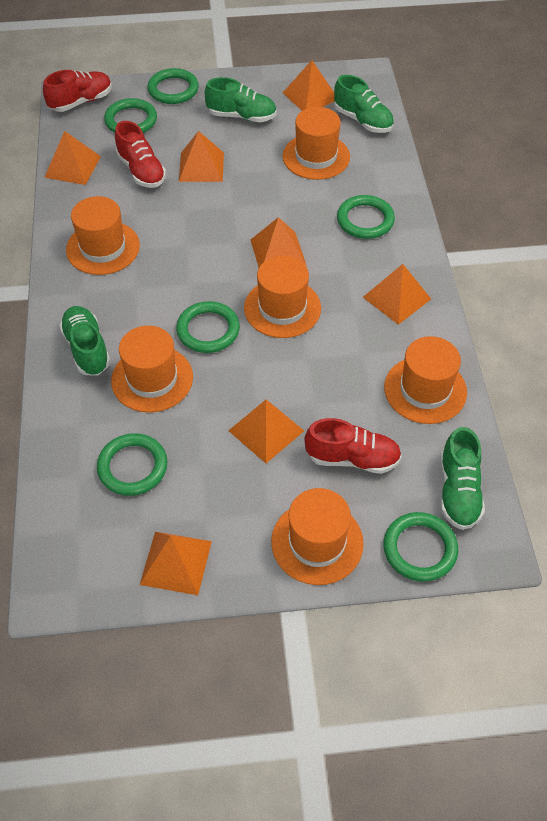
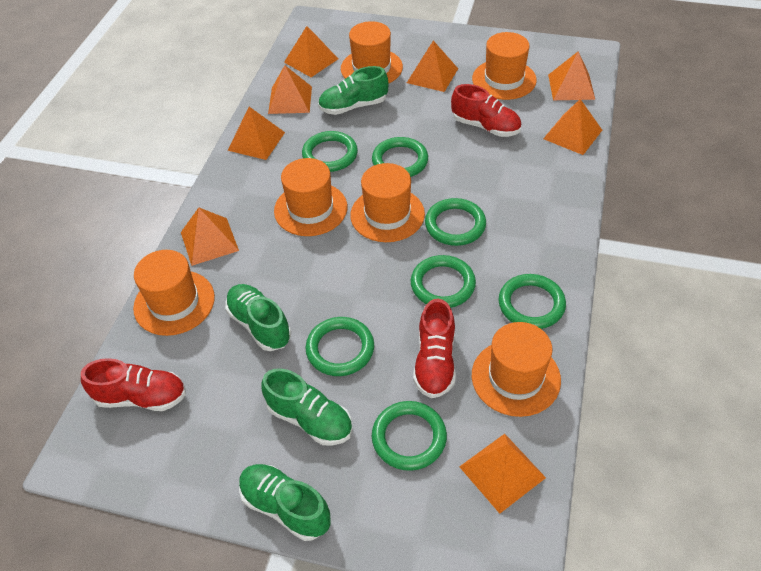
green ring: 6 -> 7
orange pyramid: 7 -> 8

